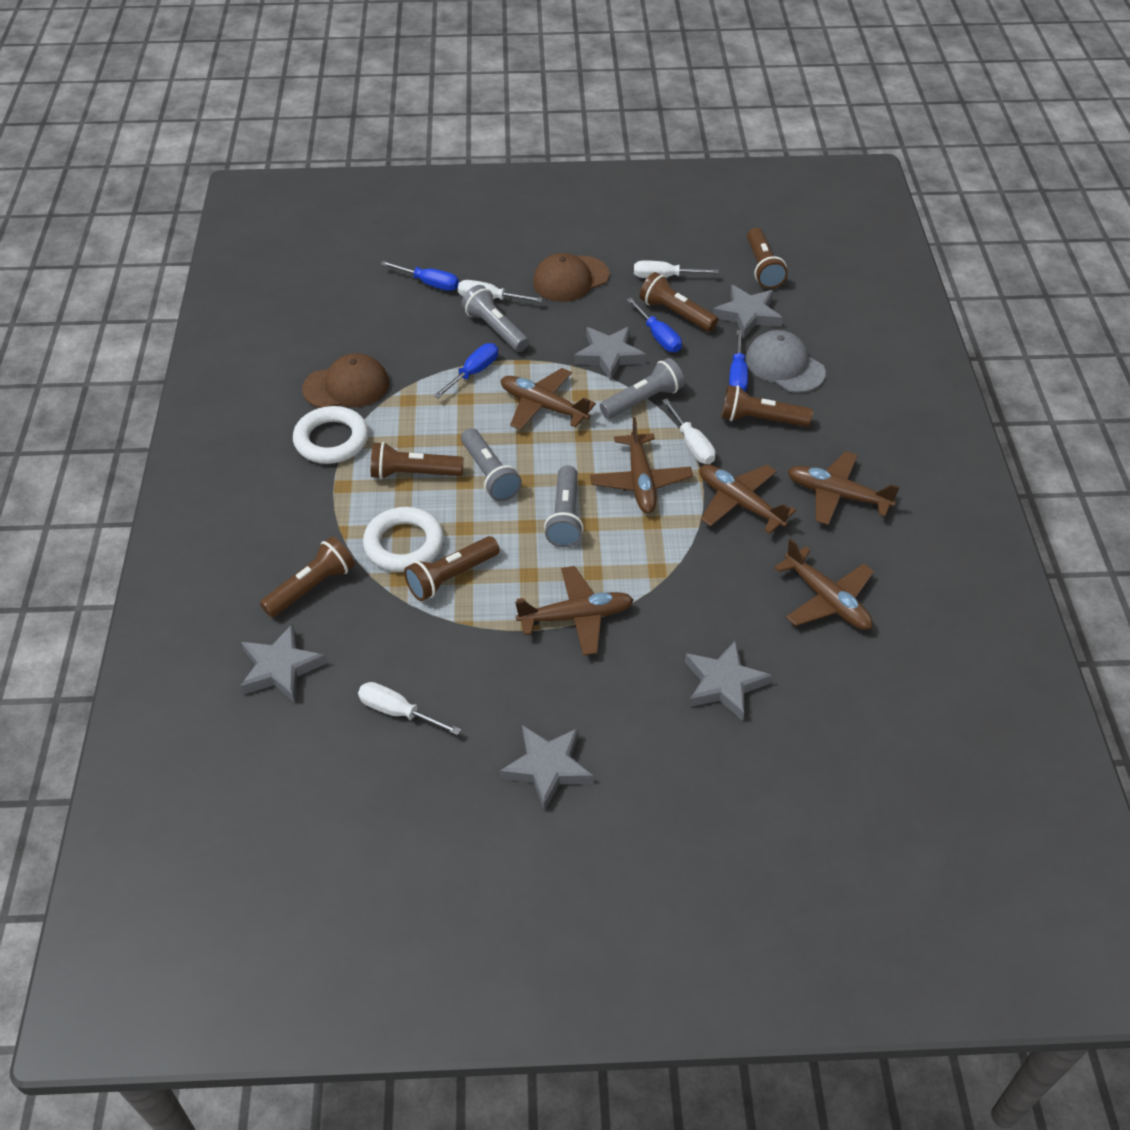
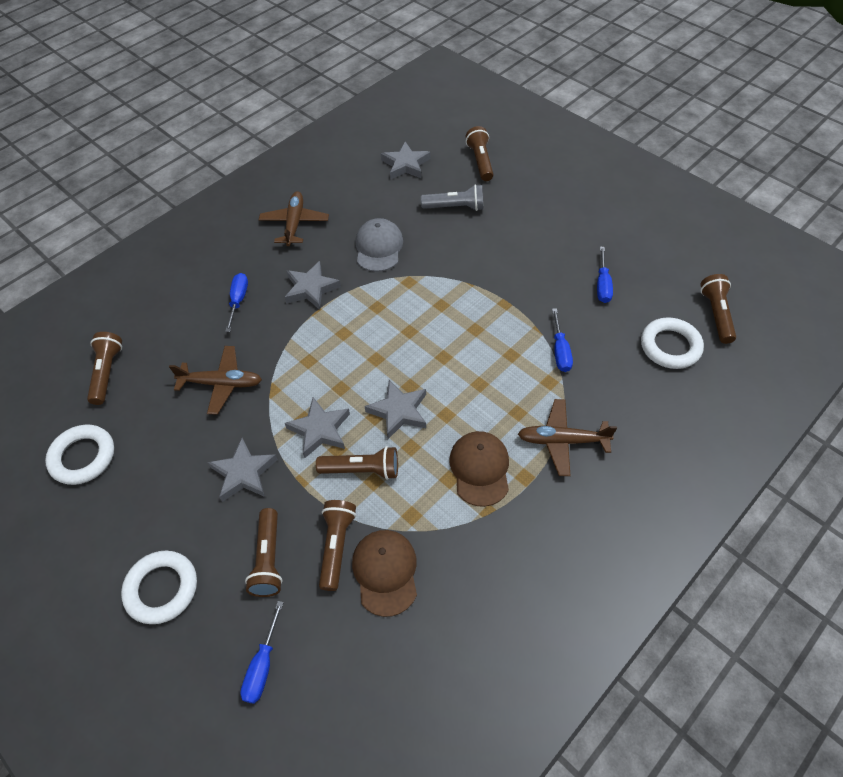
brown plane: 6 -> 3
grey flashlight: 4 -> 1
white ring: 2 -> 3
white screwdriver: 4 -> 0

